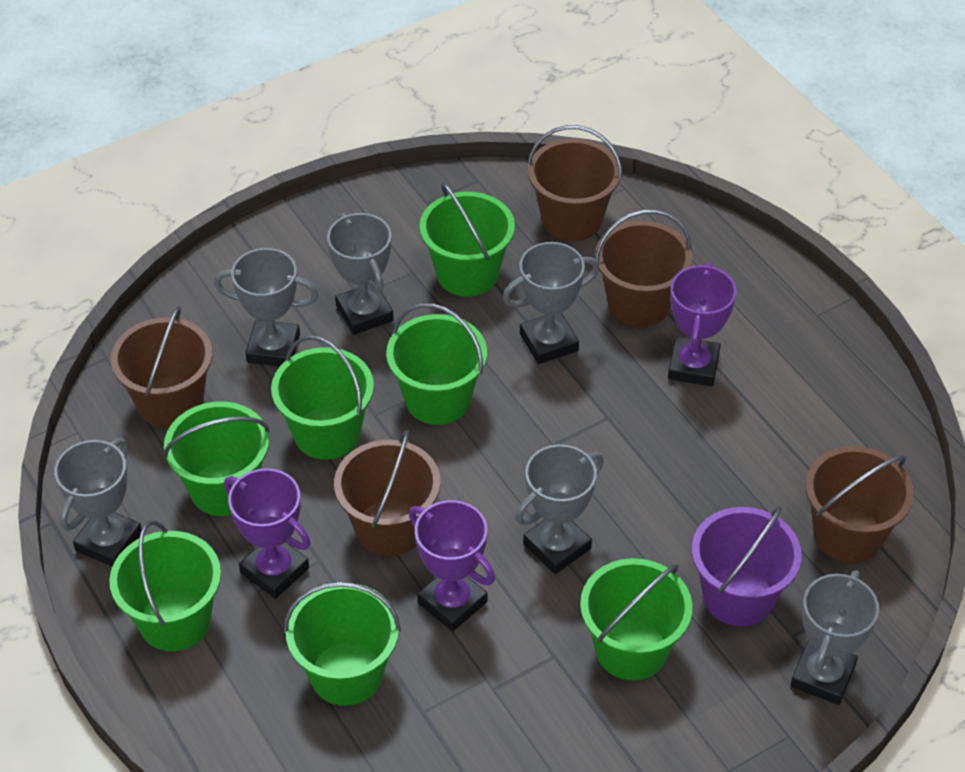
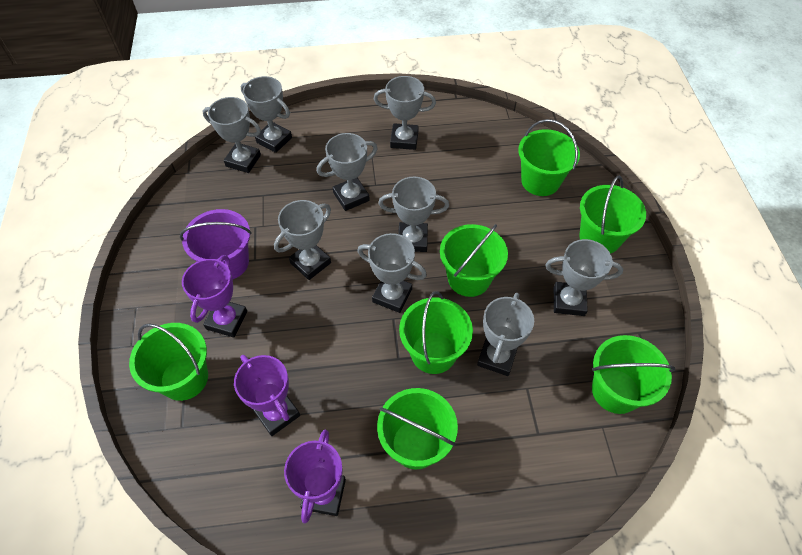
brown bucket: 5 -> 0
grey trophy: 6 -> 9

